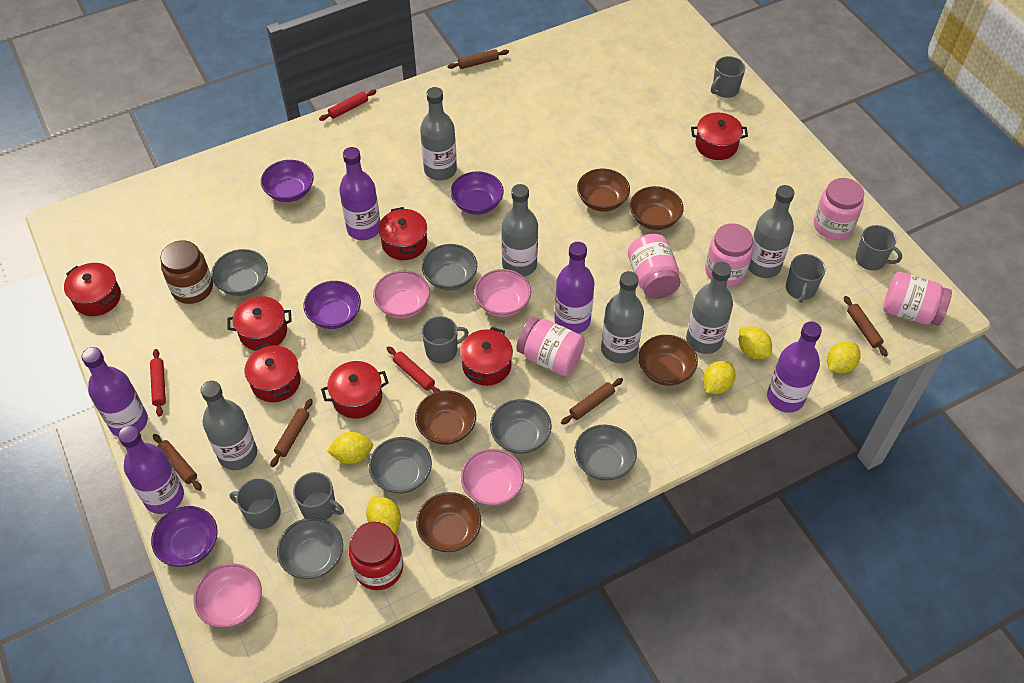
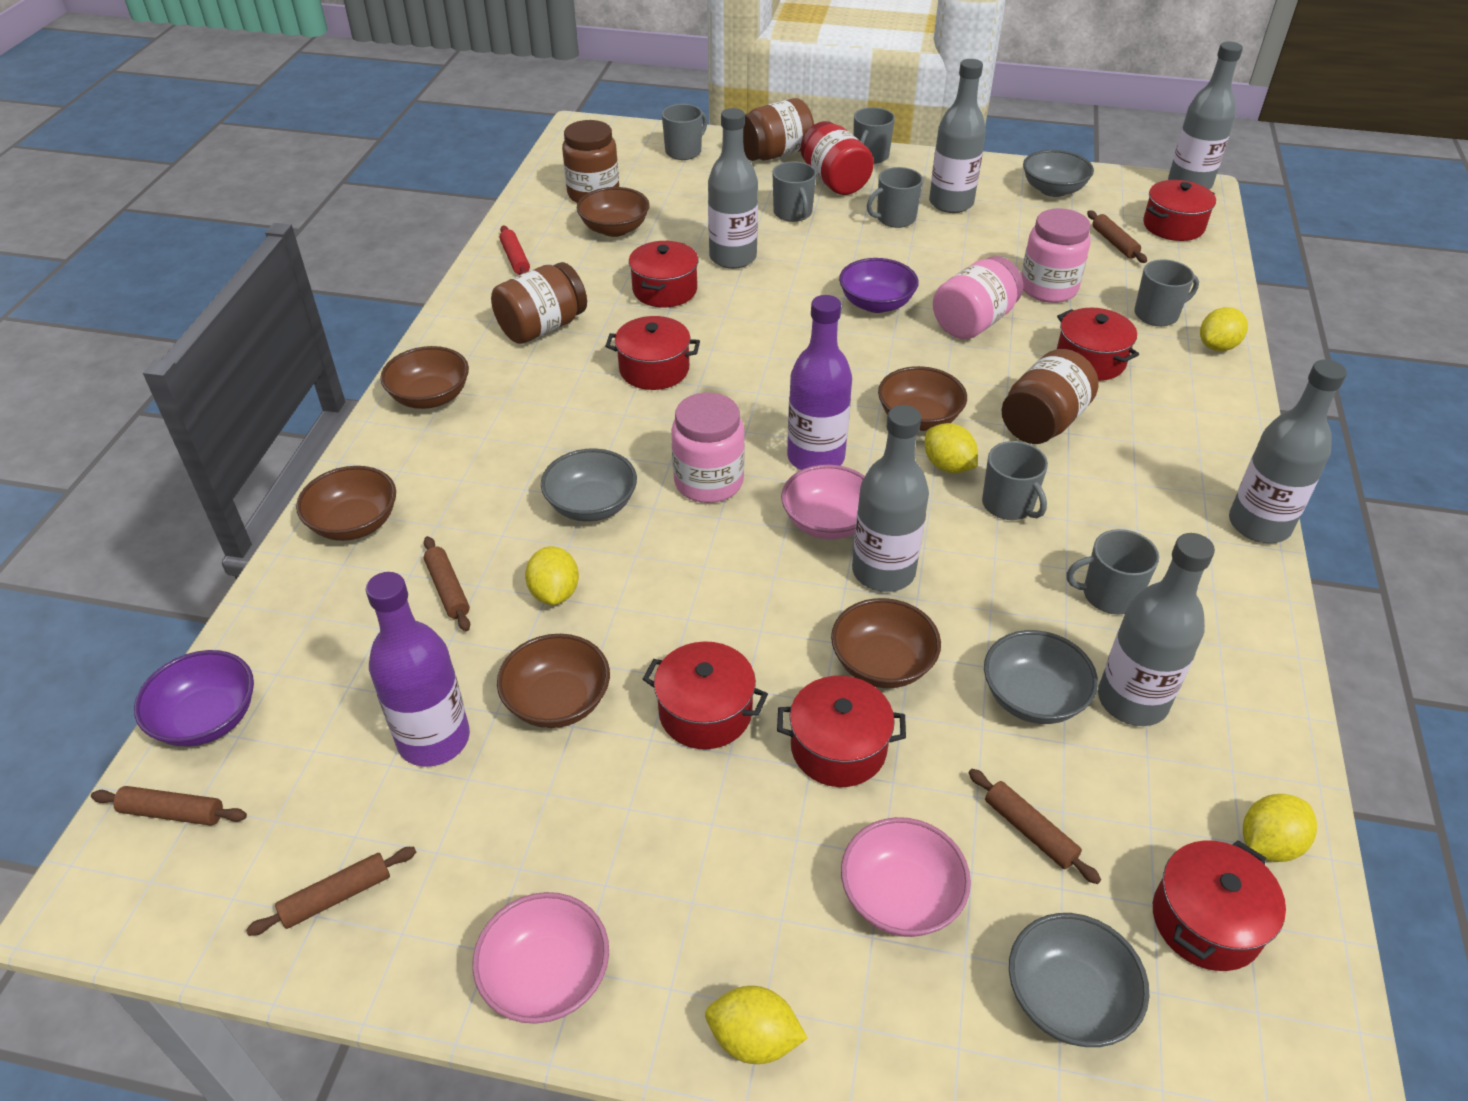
brown bowl: 5 -> 6
brown jar: 1 -> 4
grey bowl: 6 -> 4
grey mug: 6 -> 7
pink bowl: 4 -> 3
pink jar: 5 -> 3
purple bottle: 5 -> 2
purple bowl: 4 -> 2
red rolling pin: 3 -> 1

